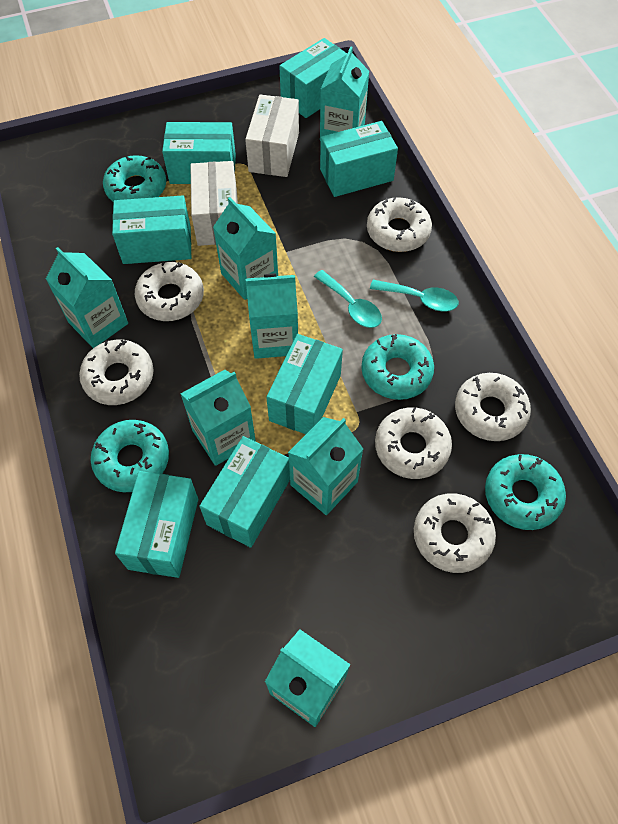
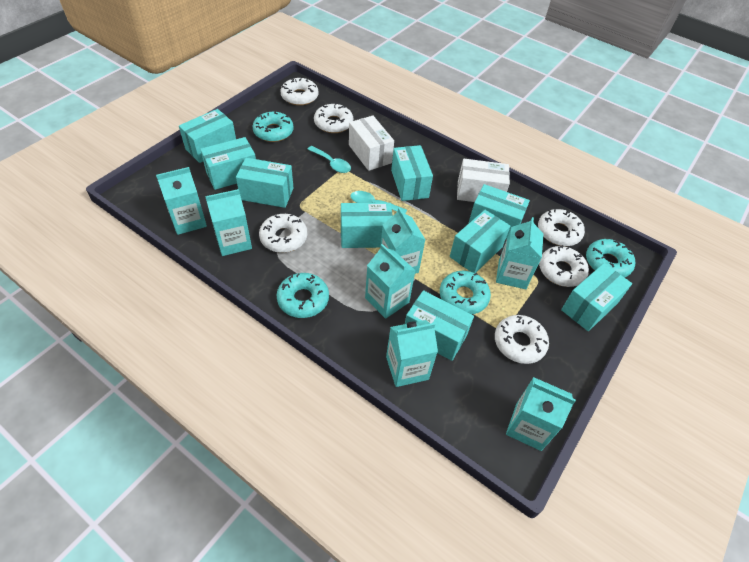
turquoise box: 7 -> 9

